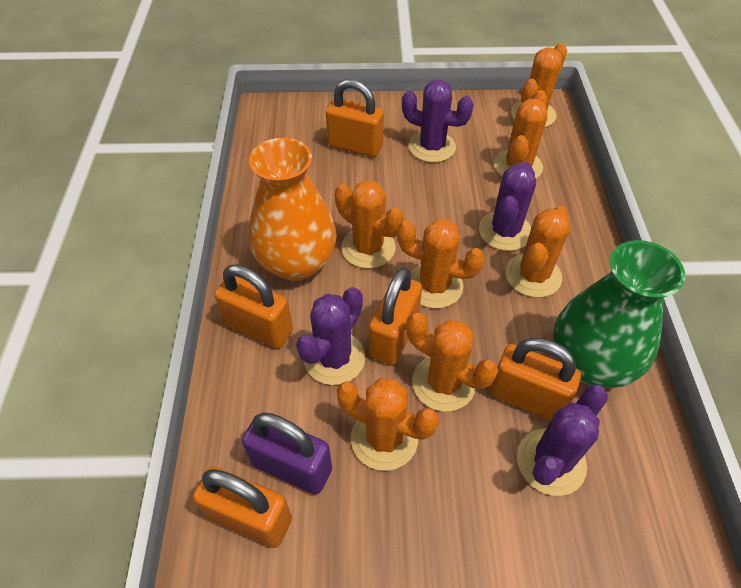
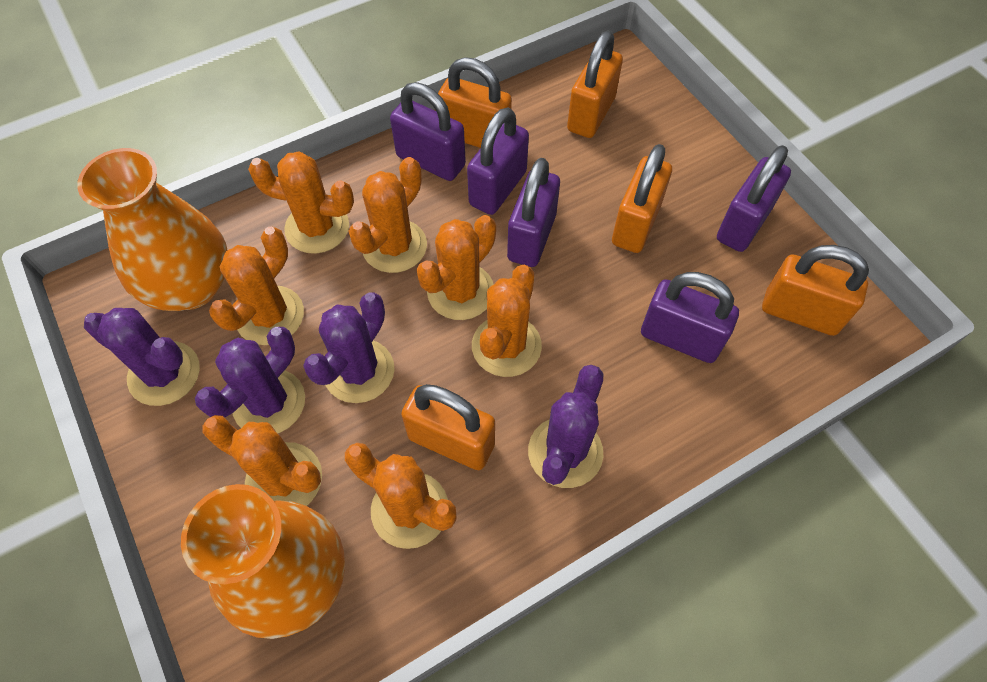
green vase: 1 -> 0
orange vase: 1 -> 2
purple padlock: 1 -> 5

